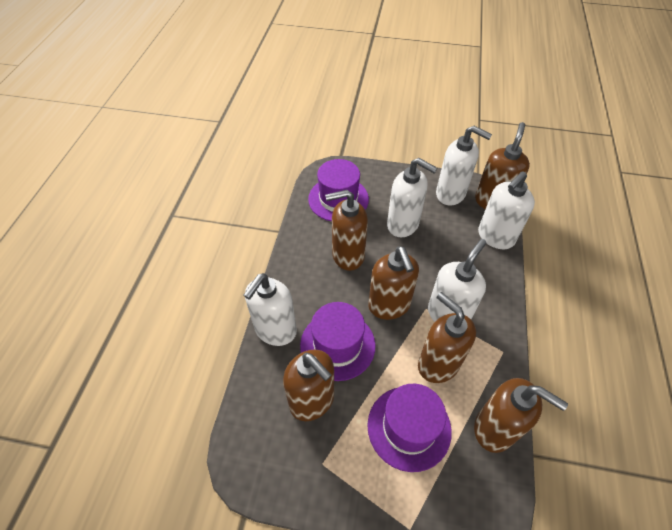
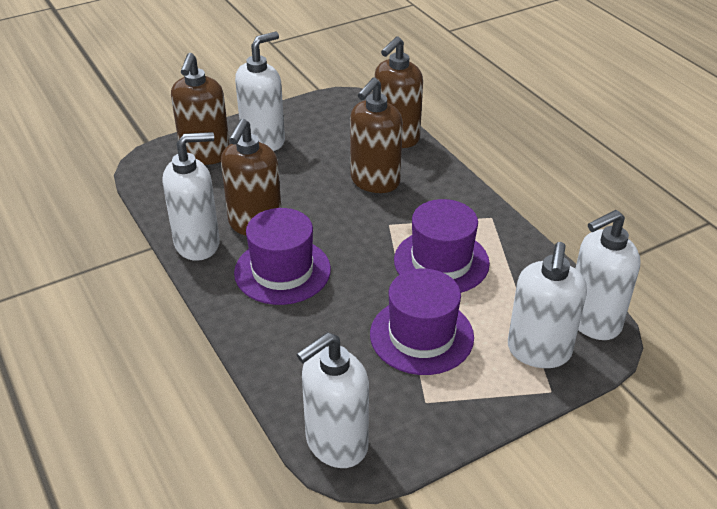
brown soap dispenser: 6 -> 4

